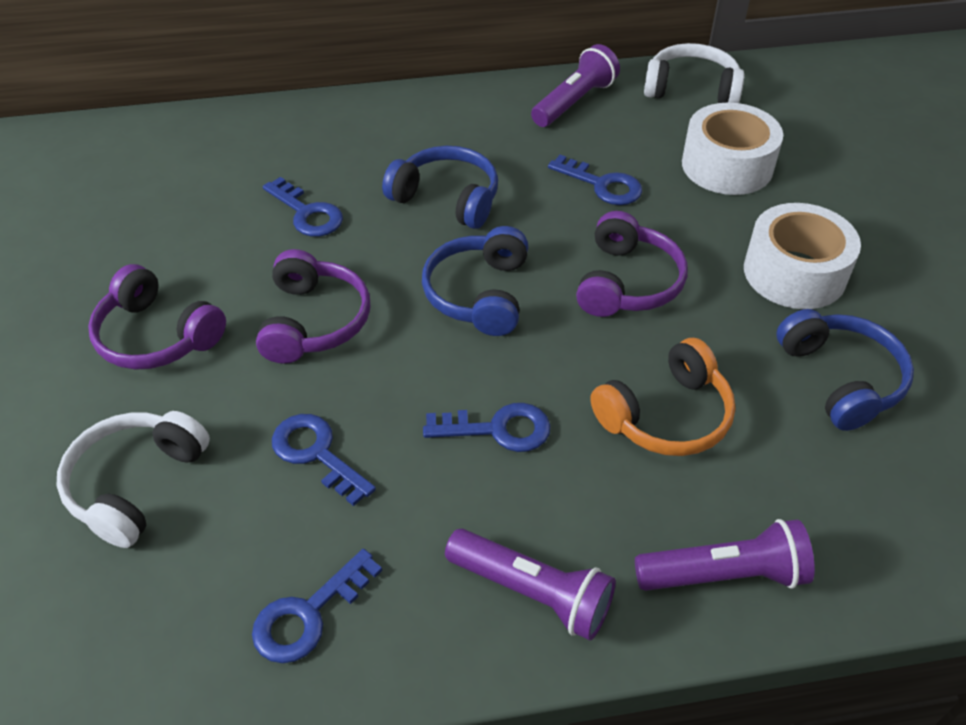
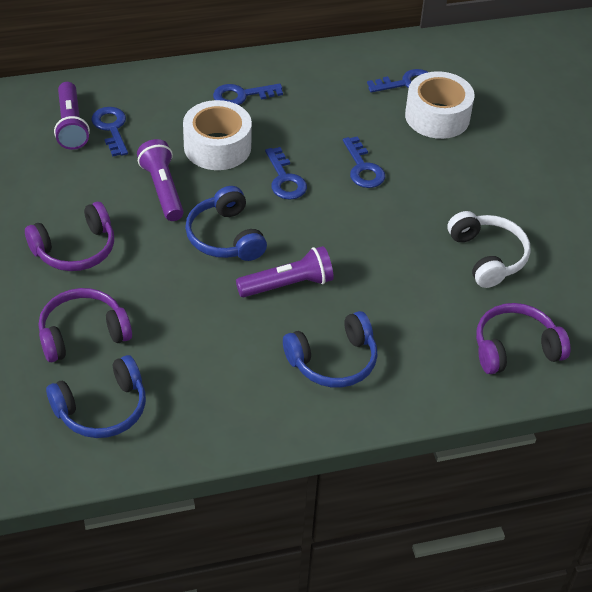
orange headphones: 1 -> 0
white headphones: 2 -> 1

